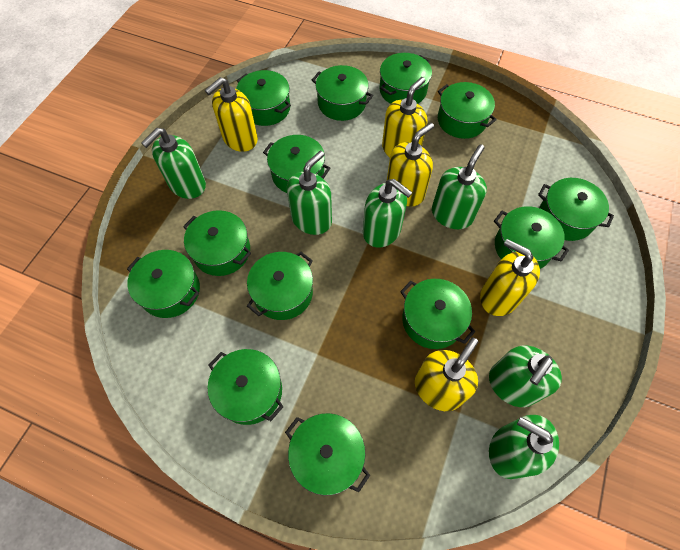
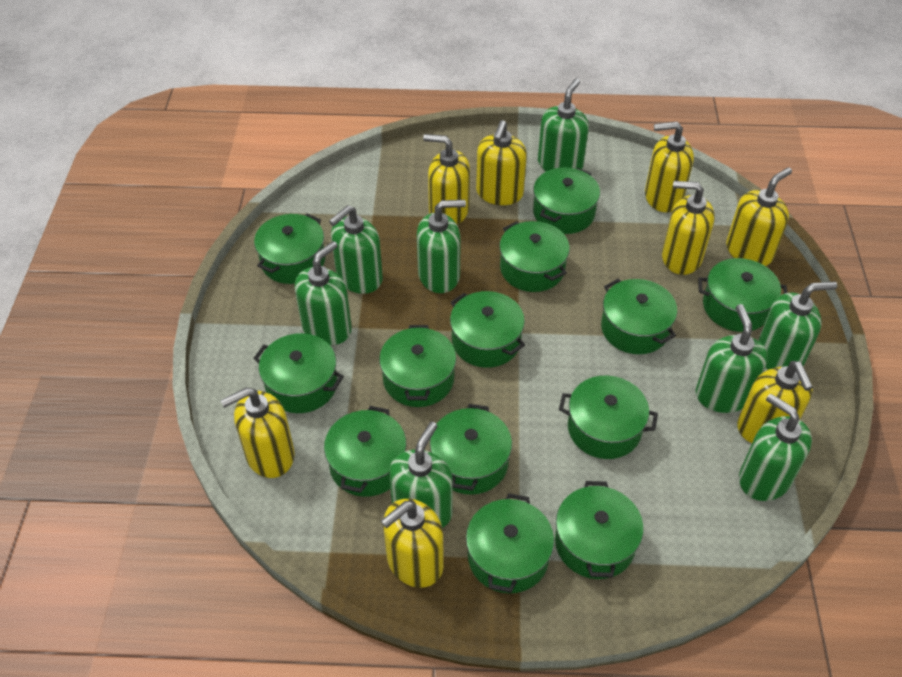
green soap dispenser: 6 -> 8
yellow soap dispenser: 5 -> 8

